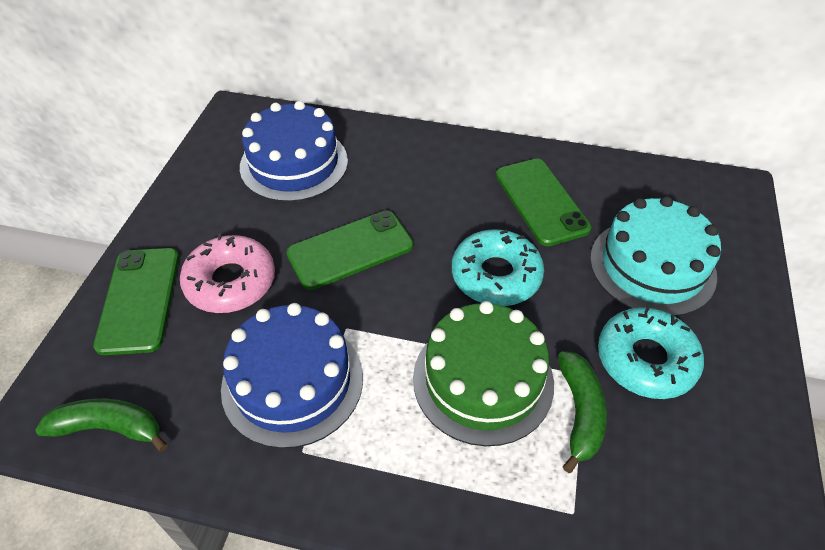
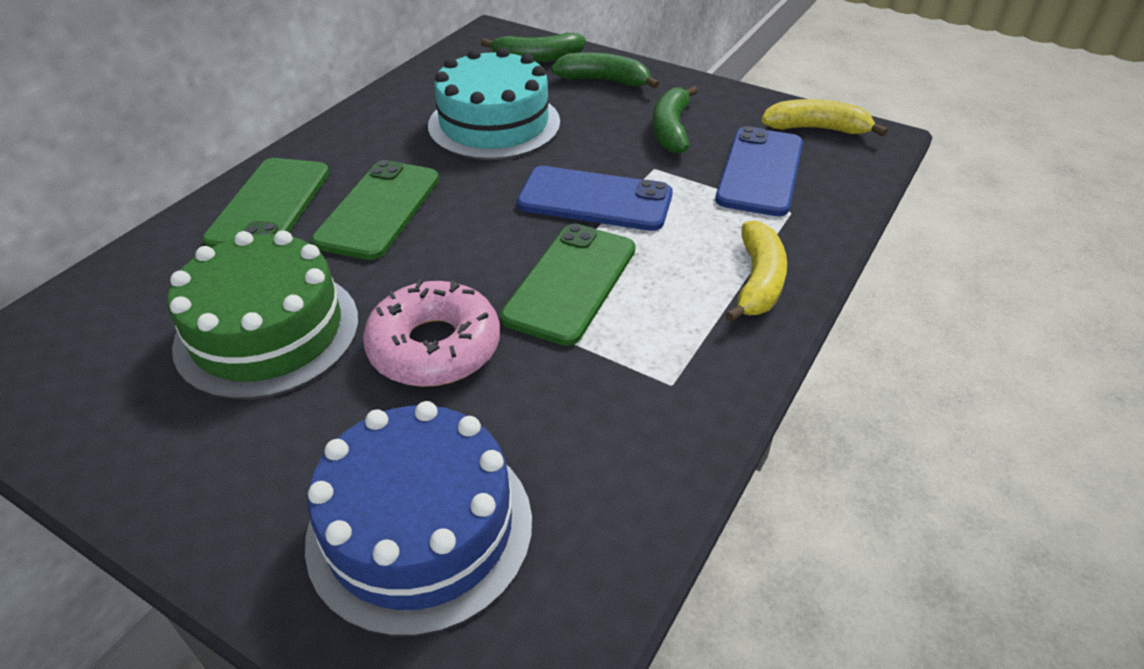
blue cake: 2 -> 1
blue phone: 0 -> 2
green banana: 2 -> 3
turquoise donut: 2 -> 0
yellow banana: 0 -> 2

